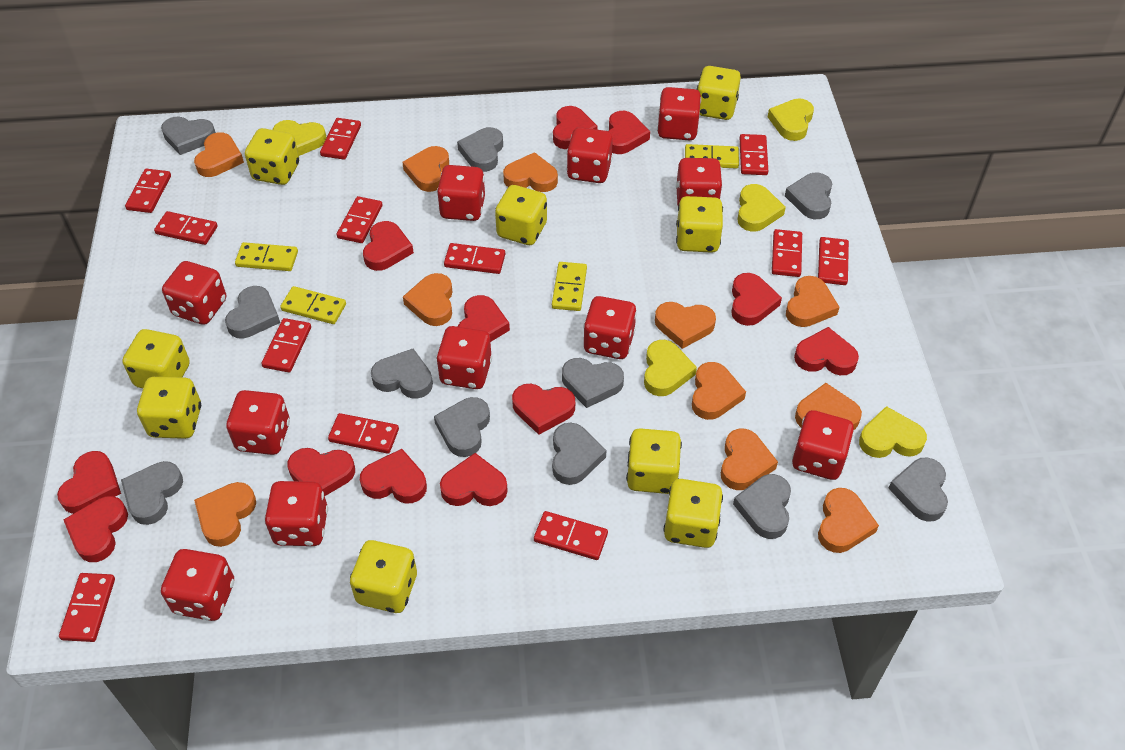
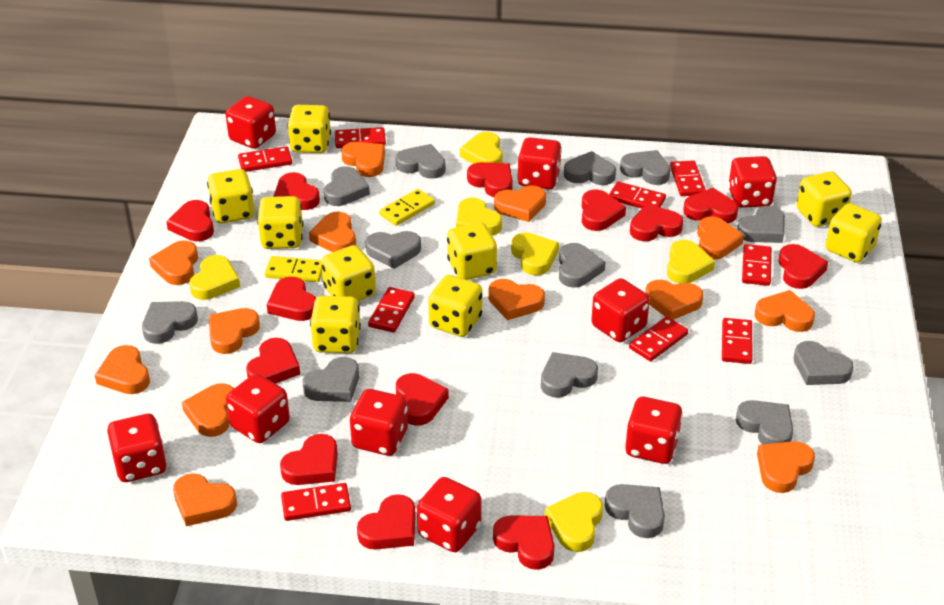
grey heart: 11 -> 13
orange heart: 11 -> 13
red dice: 11 -> 9
red domino: 12 -> 9
red heart: 12 -> 13
yellow domino: 4 -> 2
yellow heart: 5 -> 6

